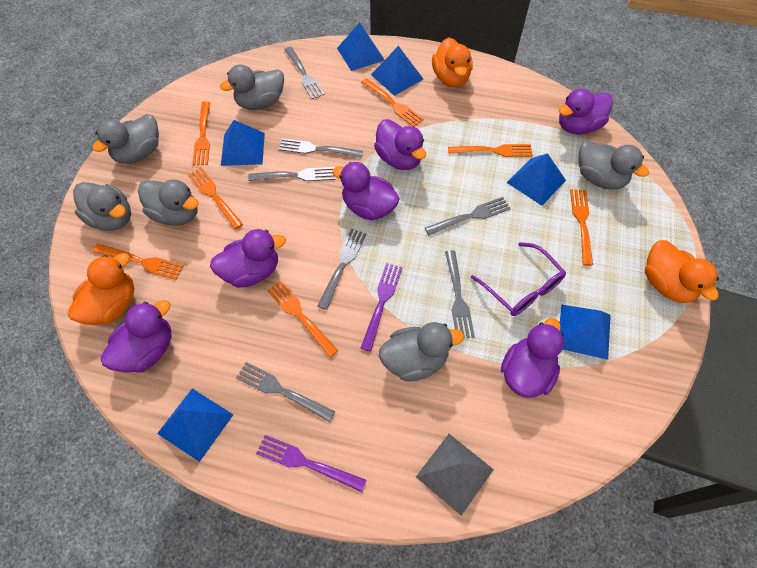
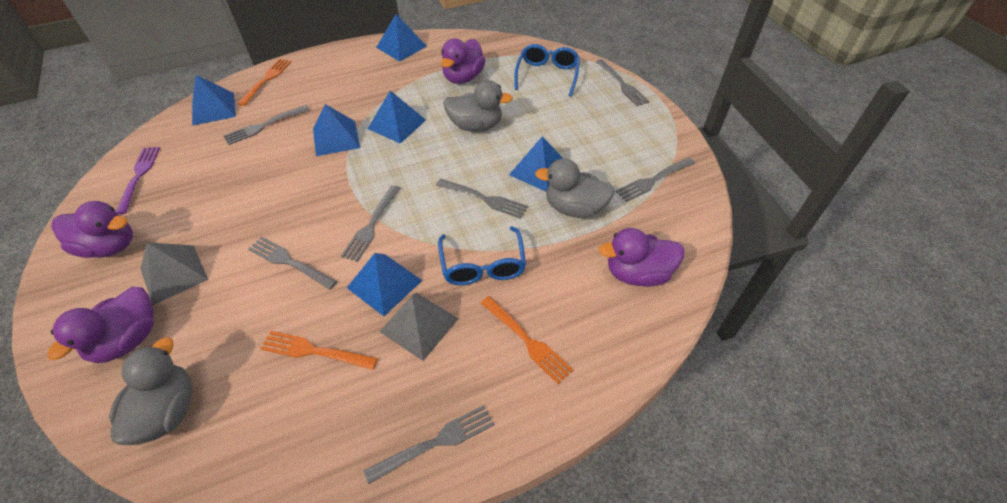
blue glasses: 0 -> 2
grey duck: 6 -> 3
grey pyramid: 1 -> 2
orange duck: 3 -> 0
orange fork: 7 -> 3
purple duck: 6 -> 4
purple fork: 2 -> 1
purple glasses: 1 -> 0

